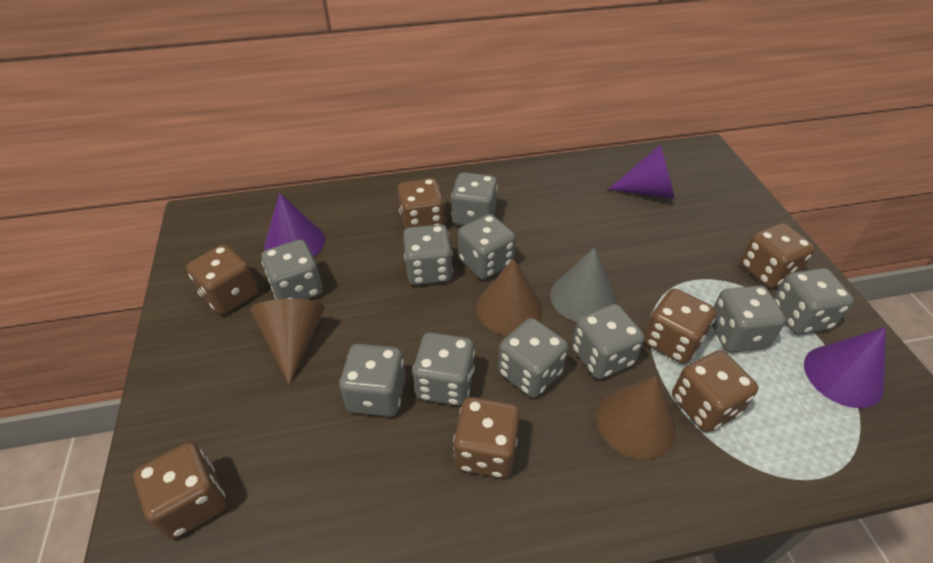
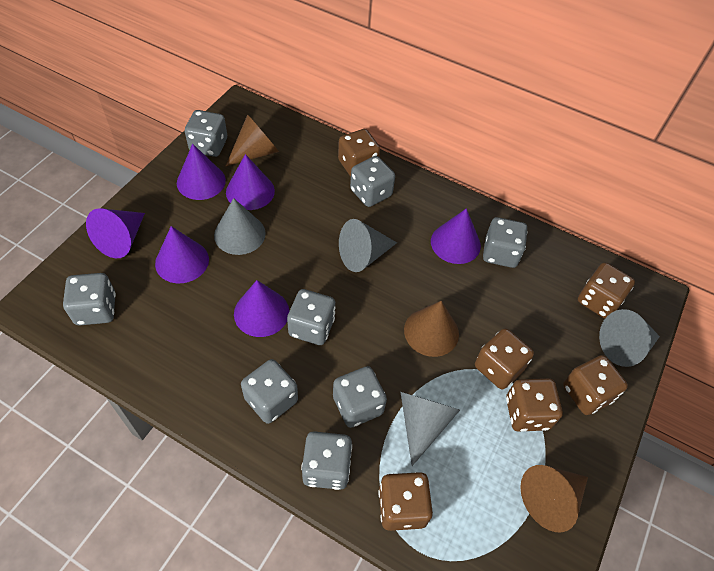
brown dice: 7 -> 6
grey cone: 1 -> 4
grey dice: 10 -> 8
purple cone: 3 -> 6

